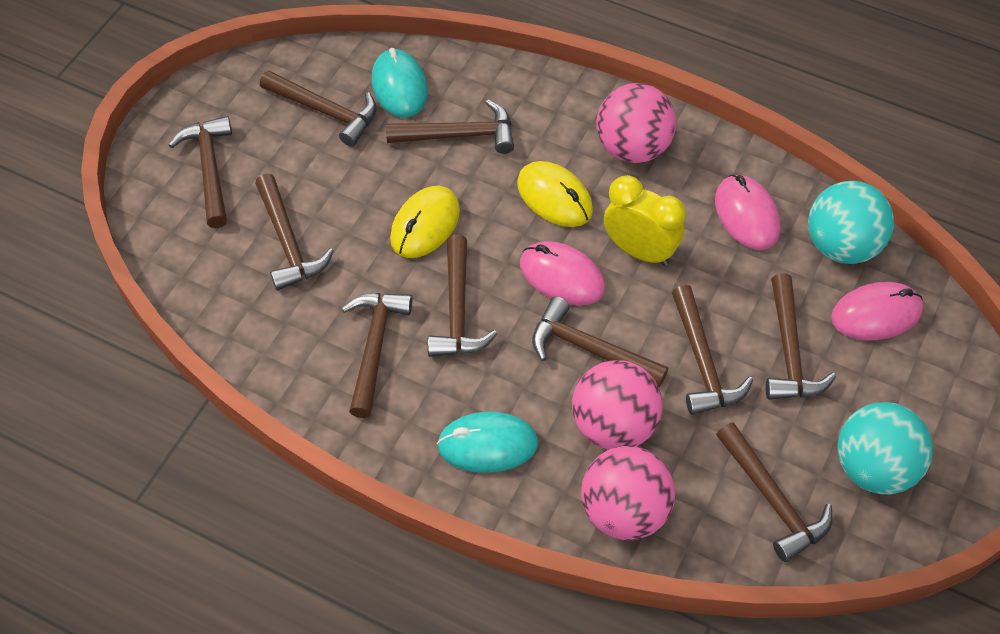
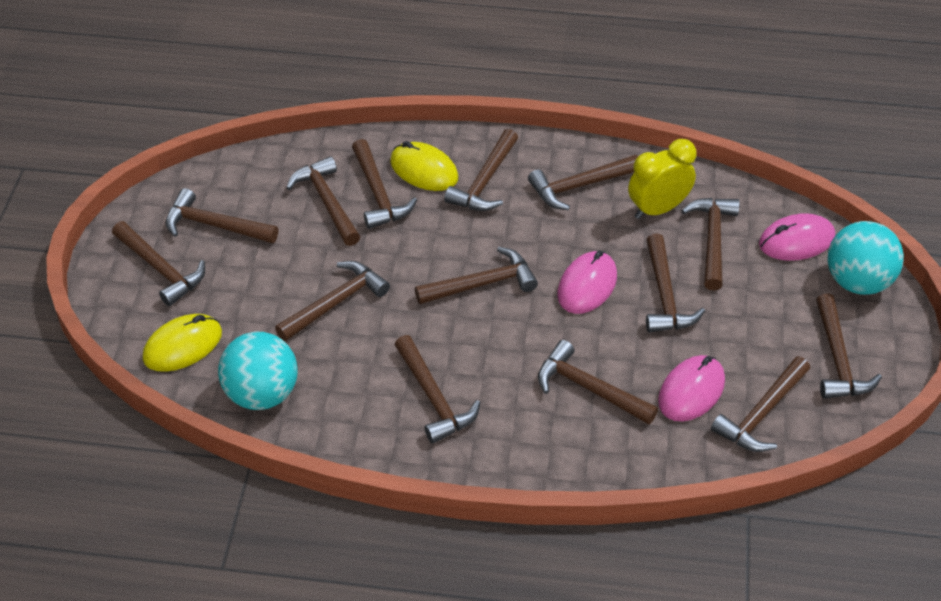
brown hammer: 10 -> 14
pink ball: 3 -> 0
turquoise mouse: 2 -> 0

